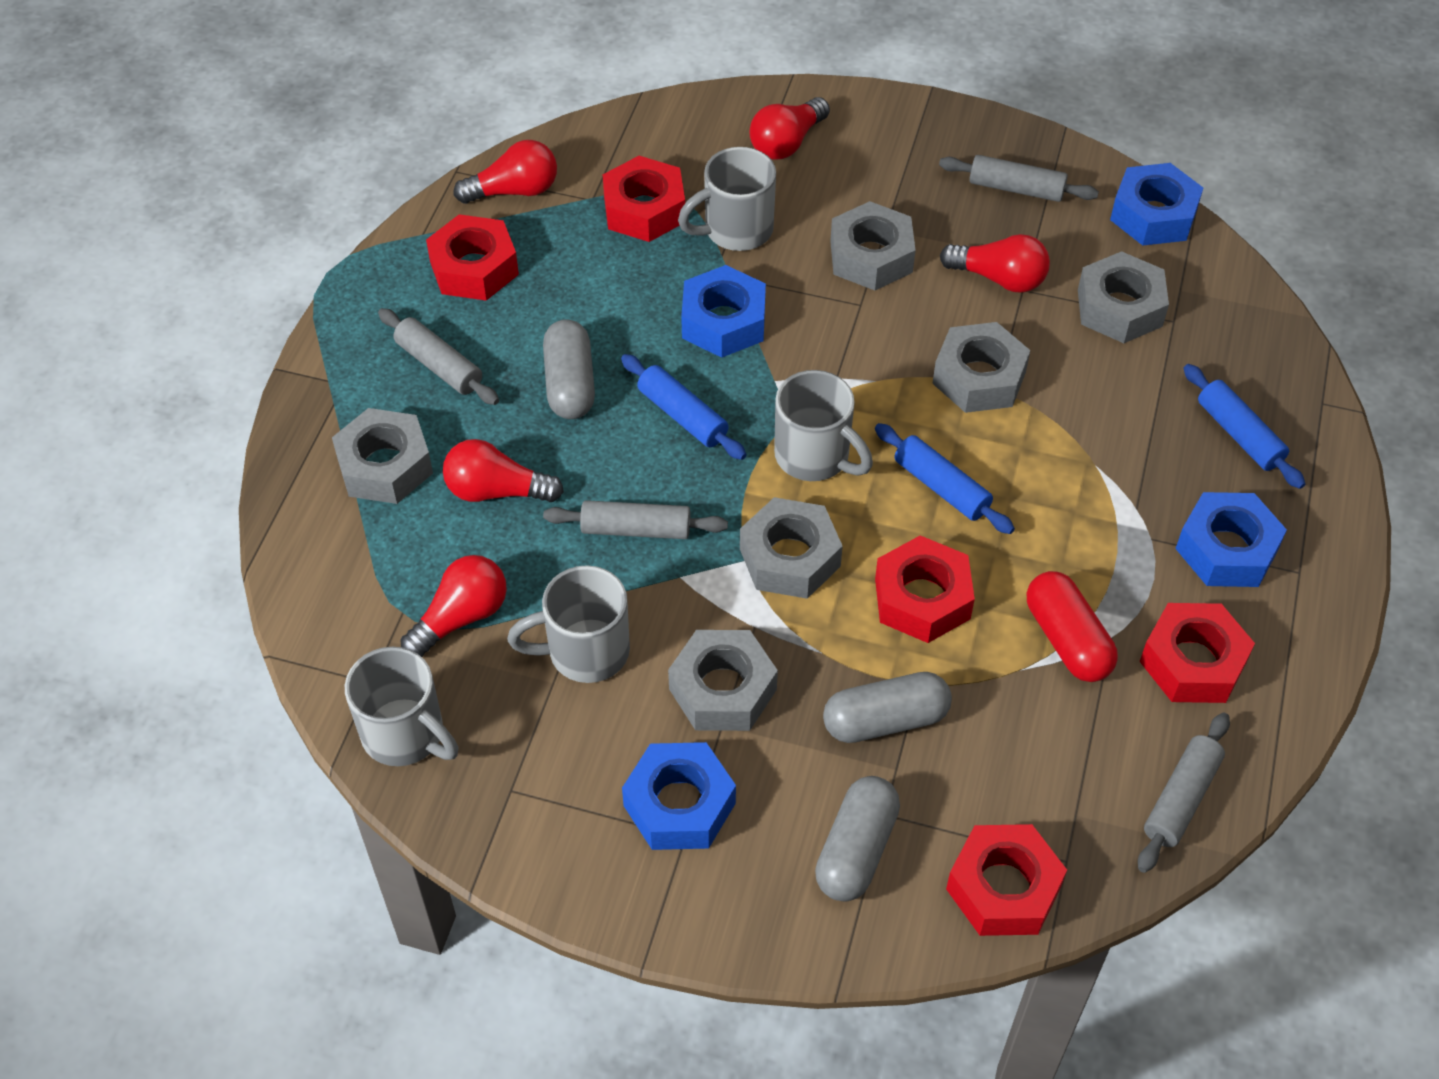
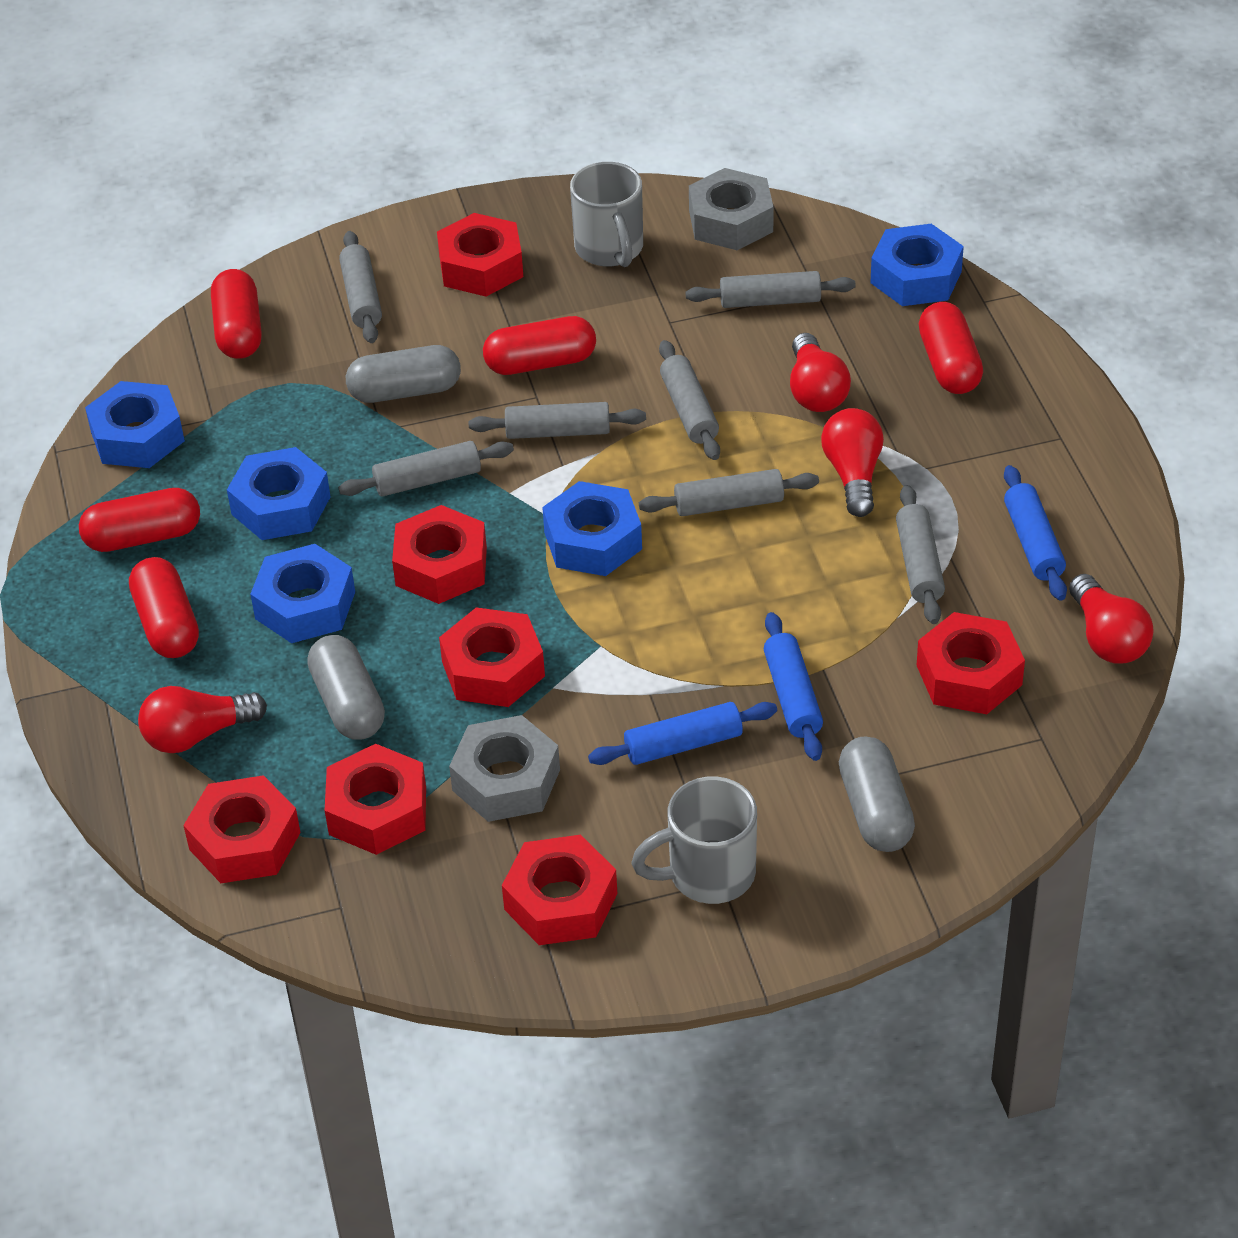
blue nut: 4 -> 5
grey mug: 4 -> 2
grey nut: 6 -> 2
grey rolling pin: 4 -> 7
red capsule: 1 -> 5
red light bulb: 5 -> 4
red nut: 5 -> 7

